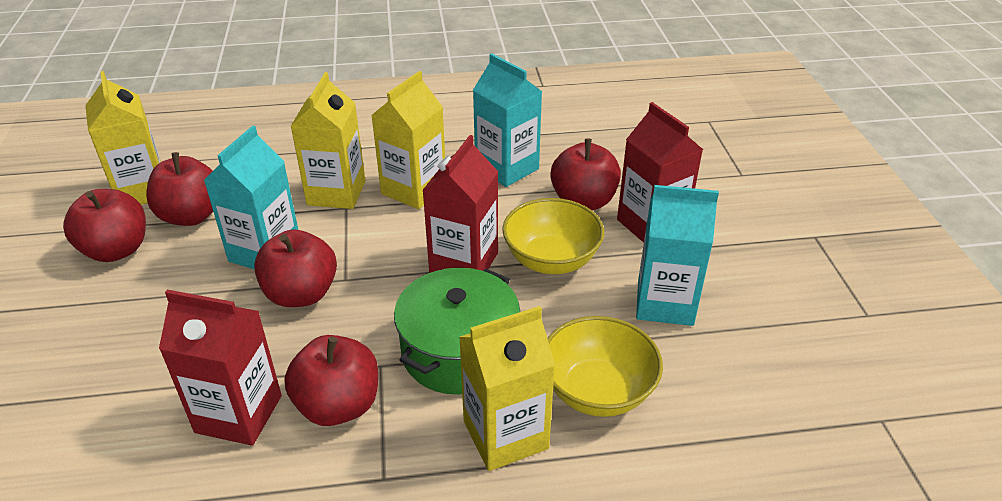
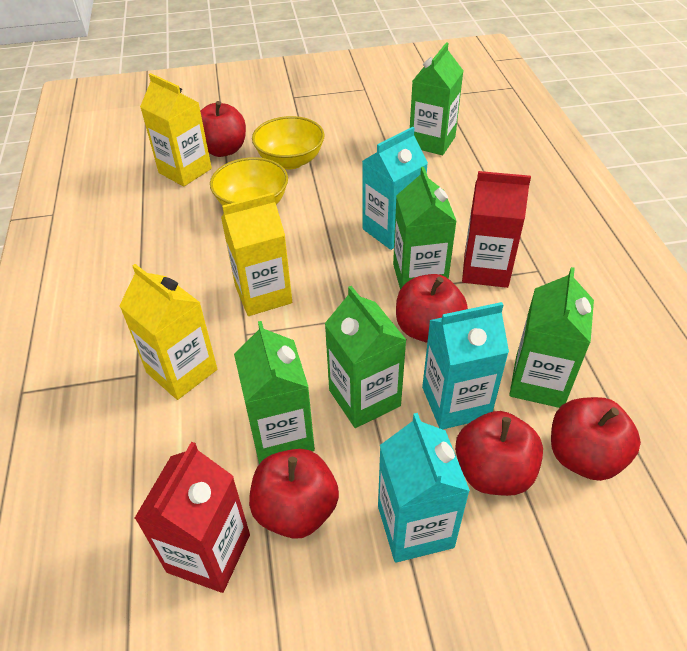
green carton: 0 -> 5
green pot: 1 -> 0
red carton: 3 -> 2
yellow carton: 4 -> 3

